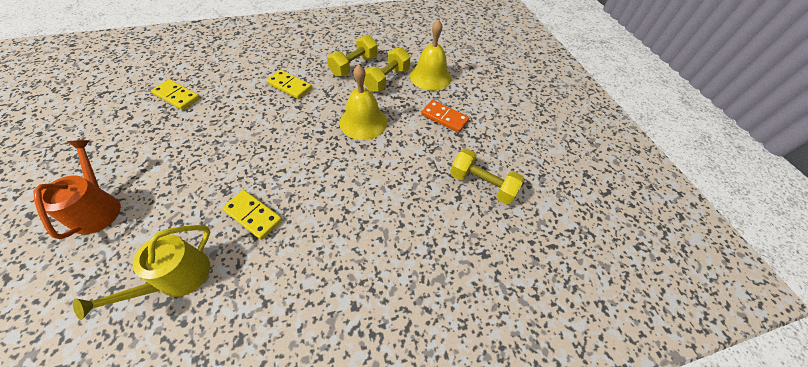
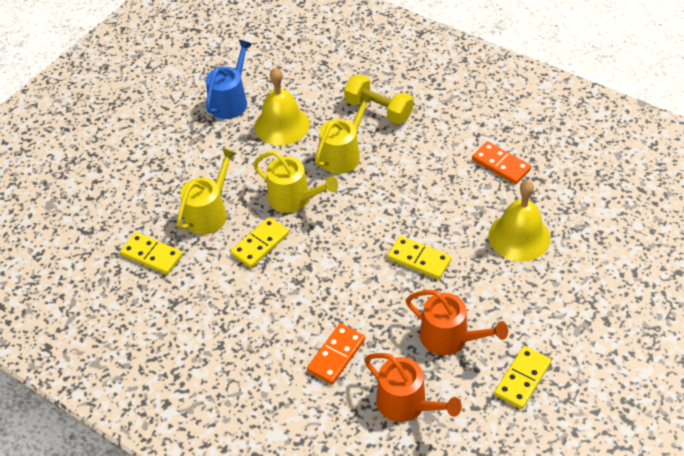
blue watering can: 0 -> 1
orange domino: 1 -> 2
orange watering can: 1 -> 2
yellow domino: 3 -> 4
yellow dumbbell: 3 -> 1
yellow watering can: 1 -> 3

